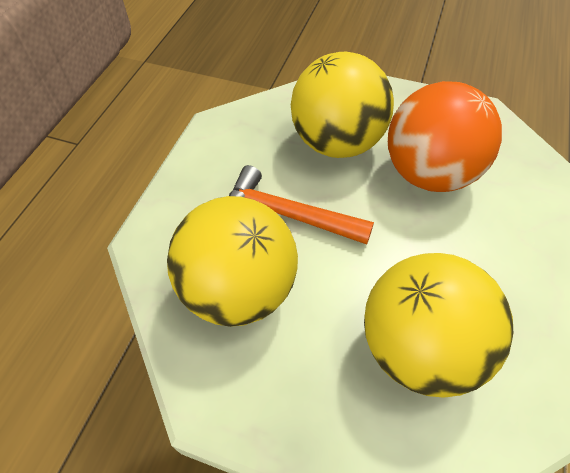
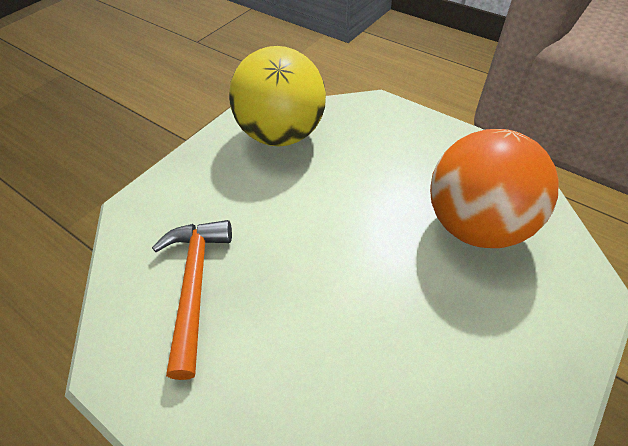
yellow ball: 3 -> 1

